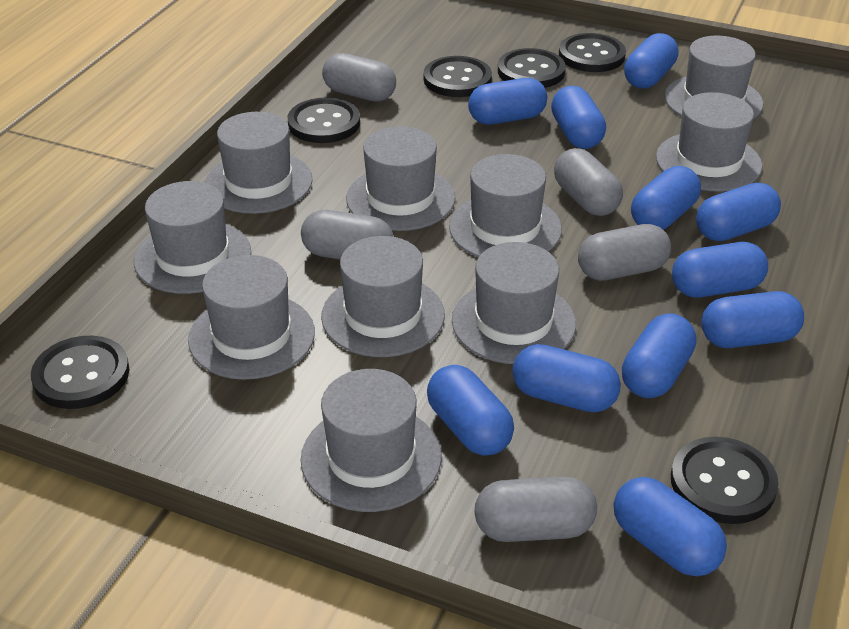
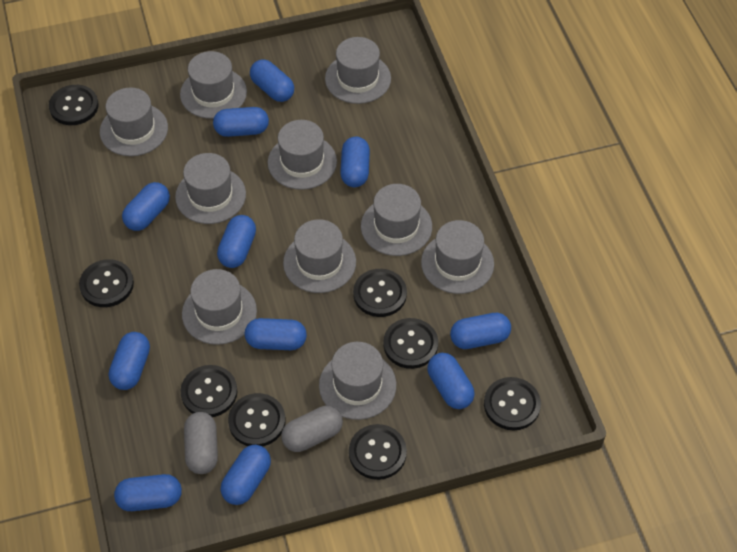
black button: 6 -> 8
grey capsule: 5 -> 2

